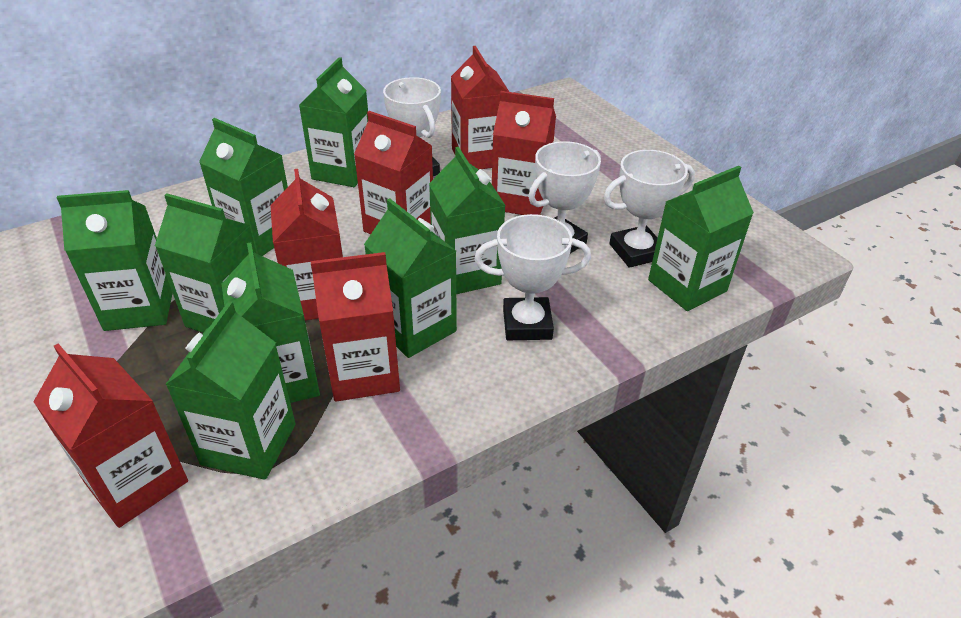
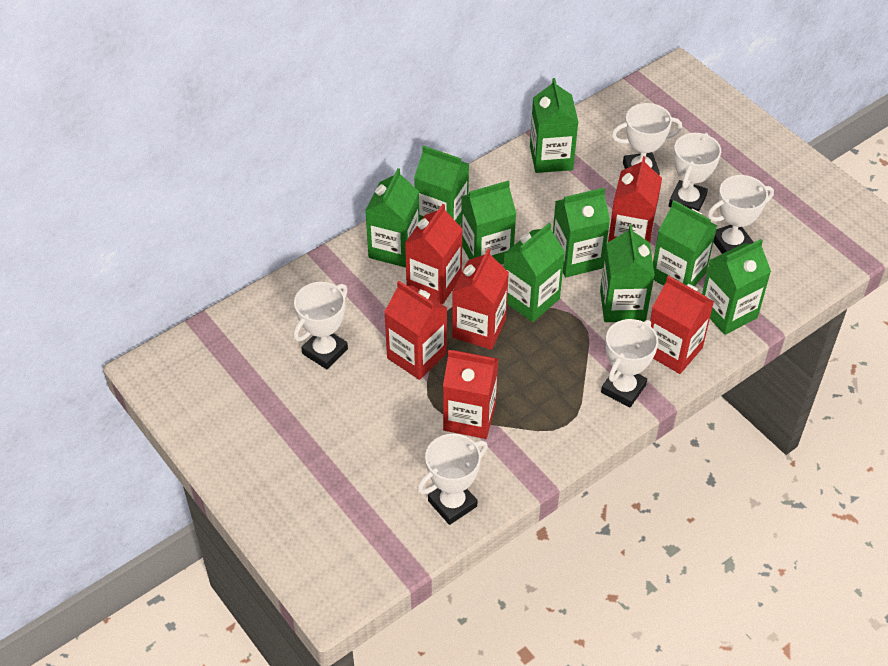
white trophy: 4 -> 6

